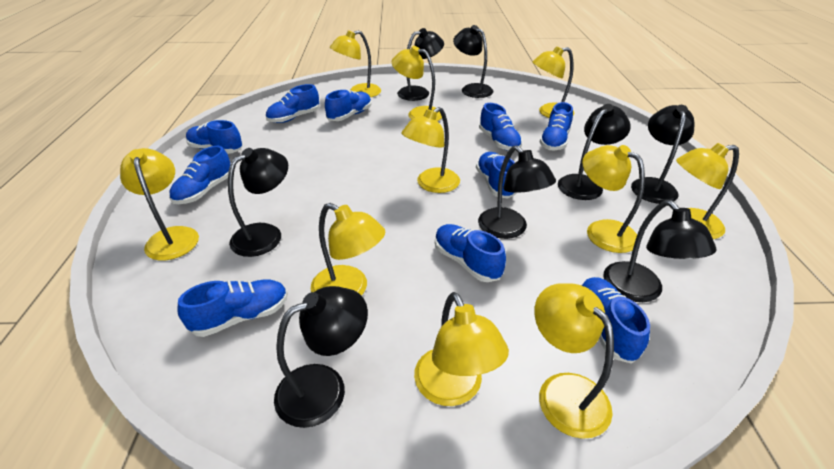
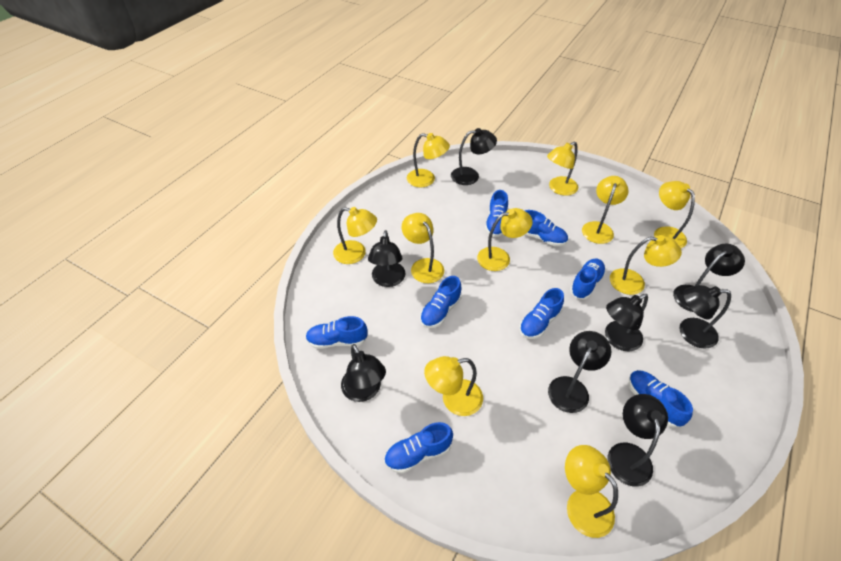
blue shoe: 10 -> 8

